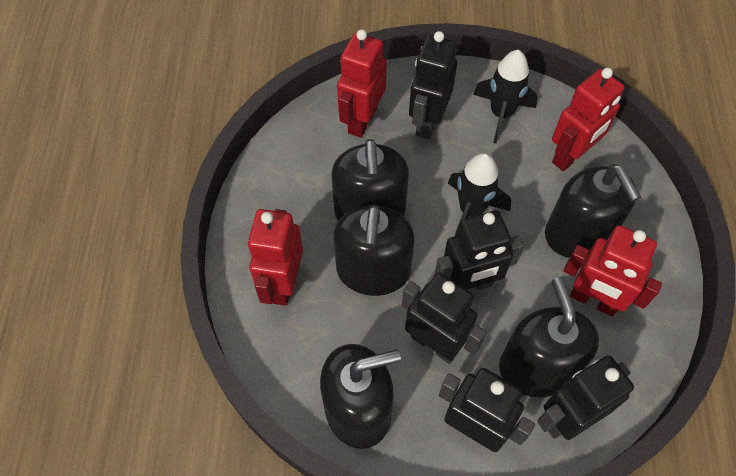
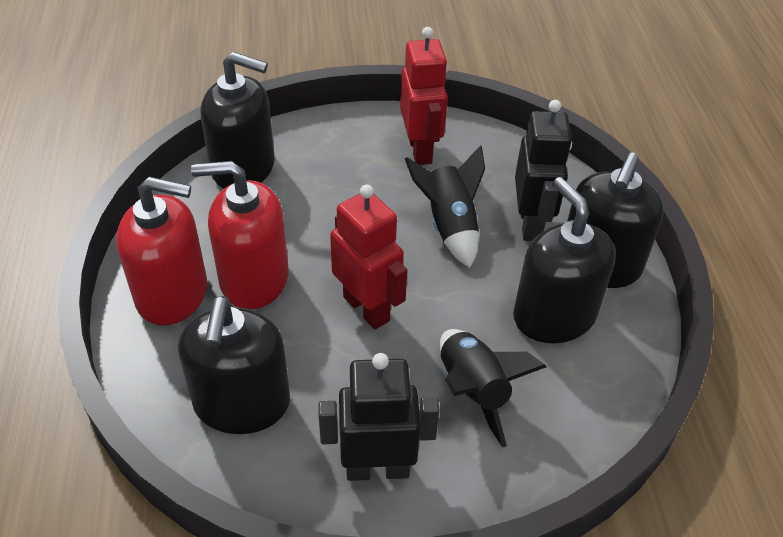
black robot: 5 -> 2
black soap dispenser: 5 -> 4
red robot: 4 -> 2
red soap dispenser: 0 -> 2

